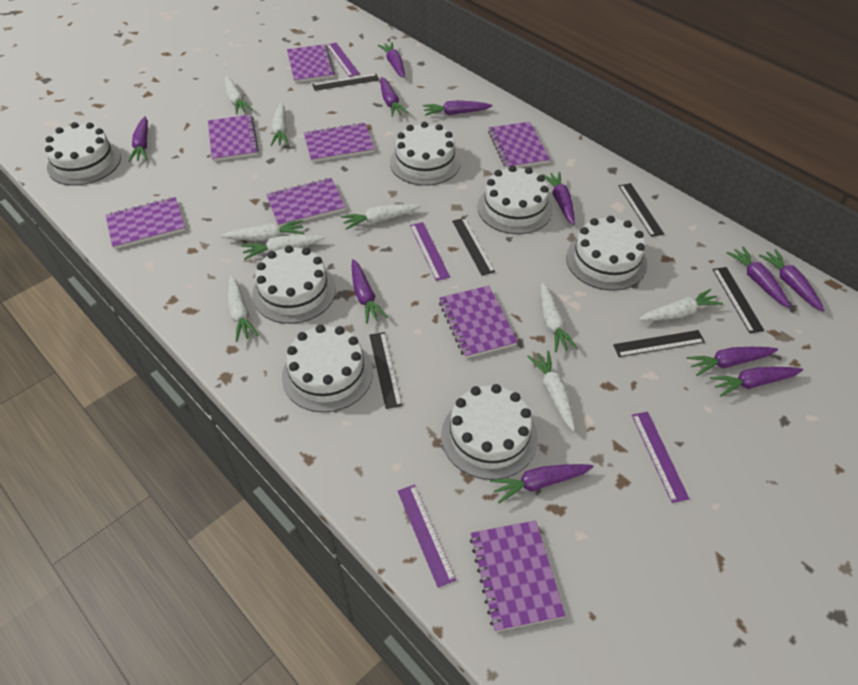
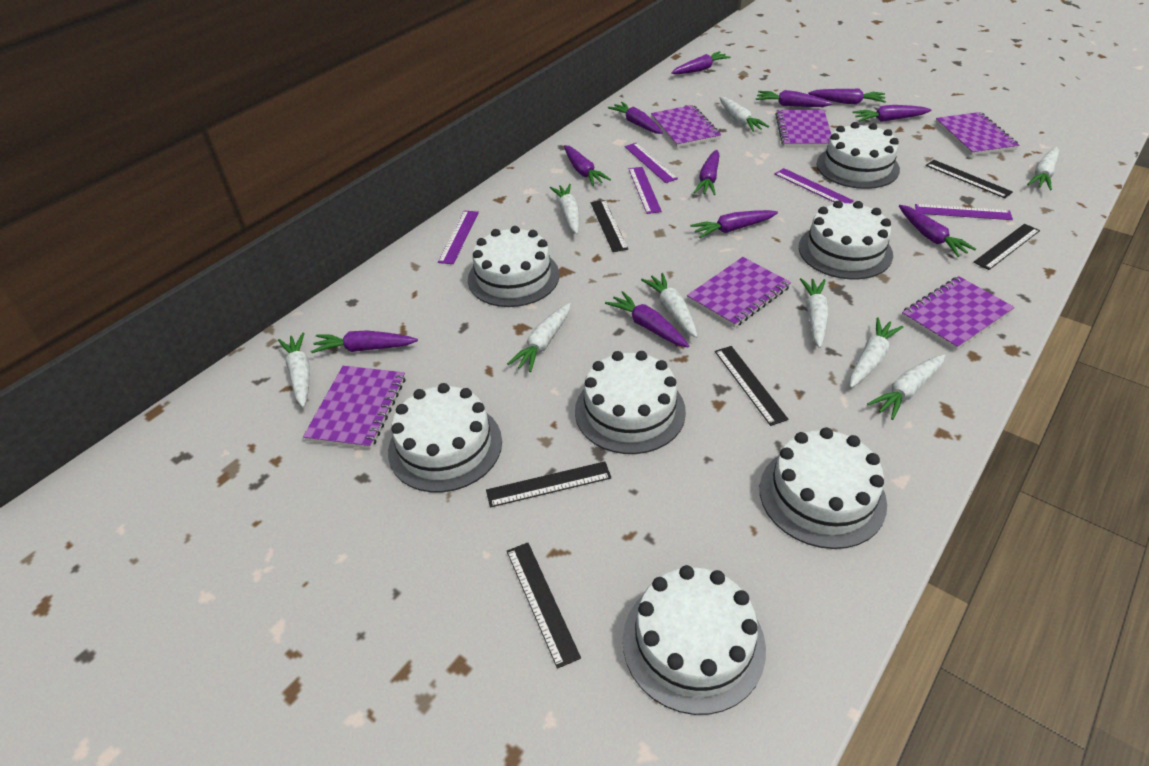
purple notebook: 8 -> 6
purple ruler: 4 -> 5

